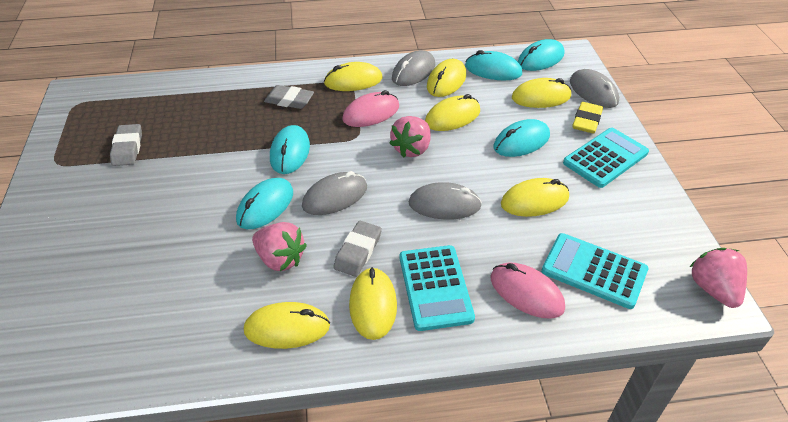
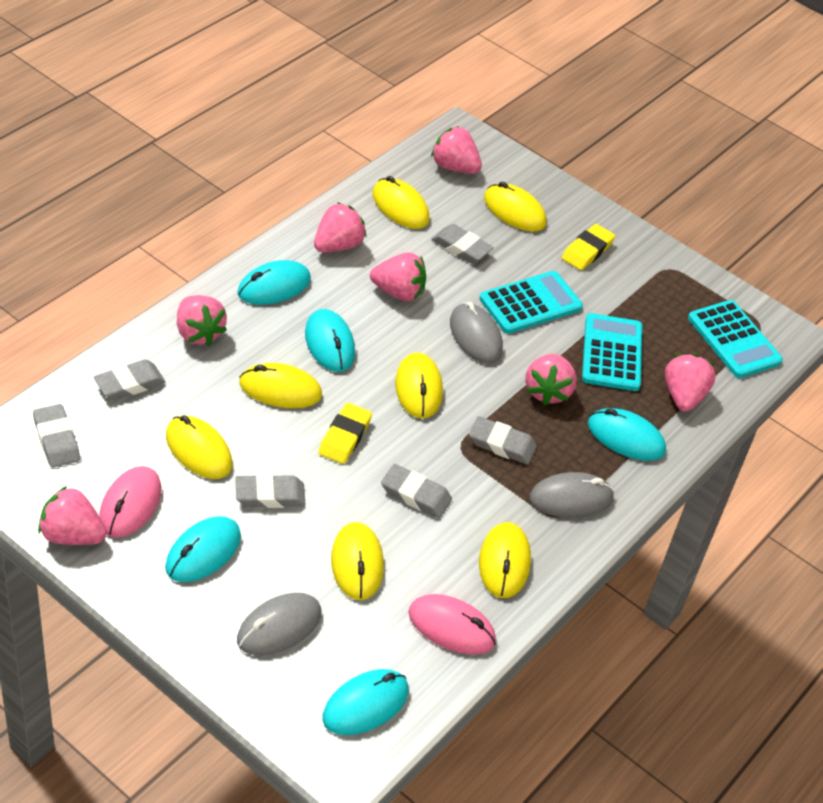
grey eraser: 3 -> 6
grey mouse: 4 -> 3
pink strawberry: 3 -> 7
yellow eraser: 1 -> 2

